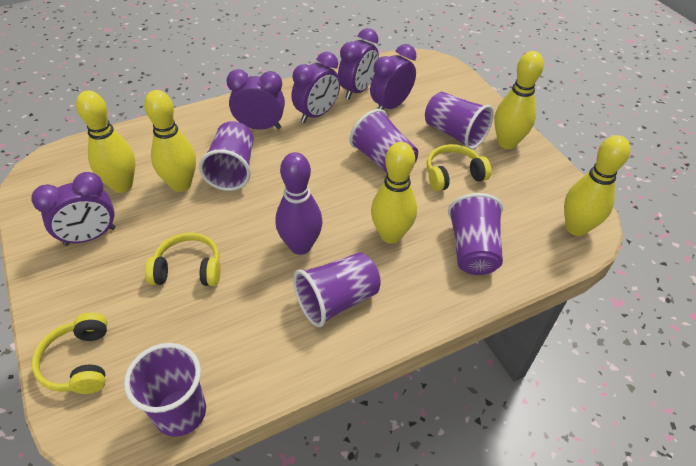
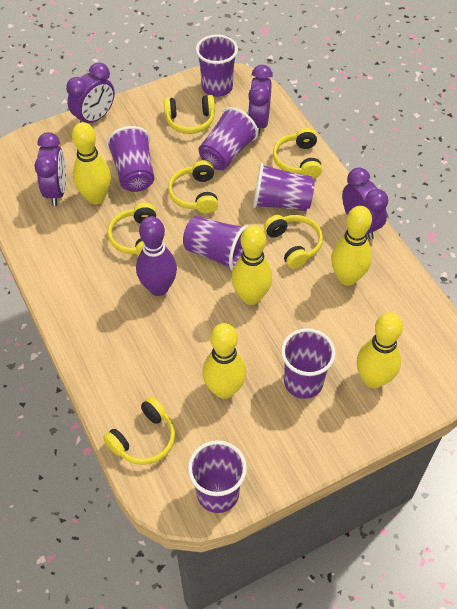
purple clock: 5 -> 4
purple cup: 6 -> 7
yellow headphones: 3 -> 6

